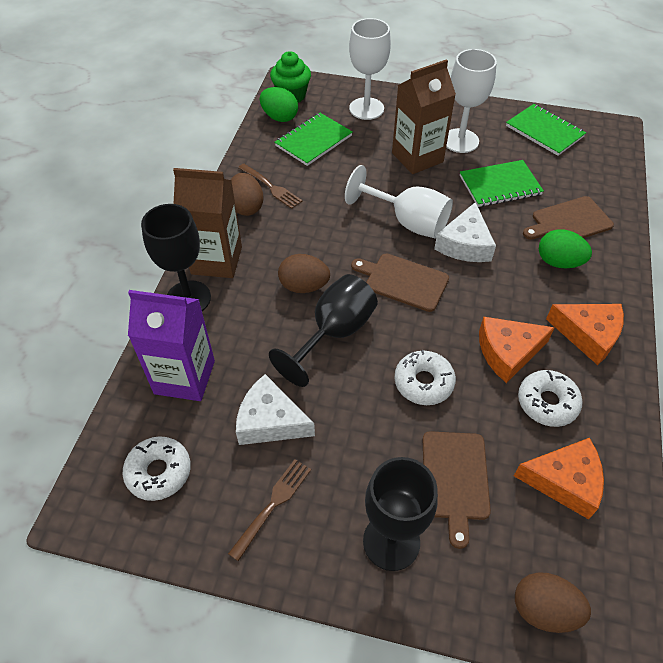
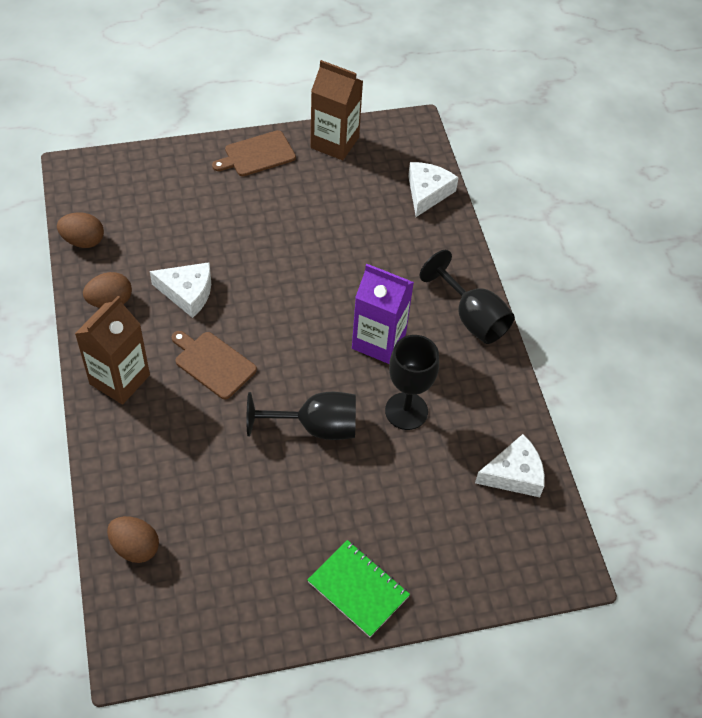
brown cutting board: 3 -> 2
brown fork: 2 -> 0
green cupcake: 1 -> 0
green egg: 2 -> 0
green notebook: 3 -> 1
orange cheese: 3 -> 0
white cheese: 2 -> 3
white donut: 3 -> 0
white goblet: 3 -> 0

